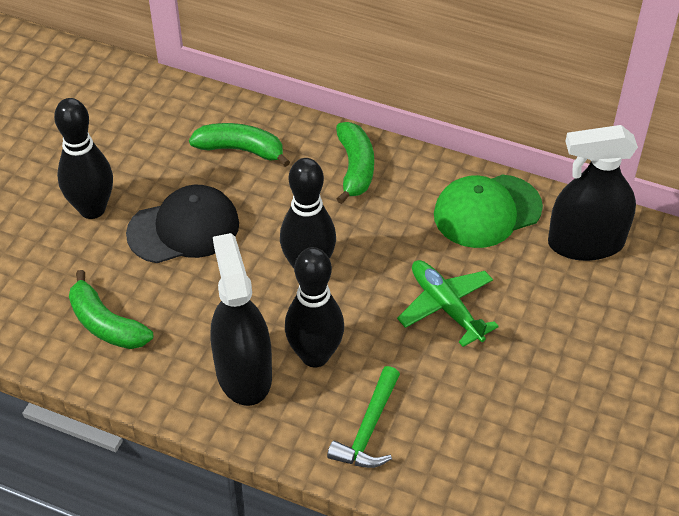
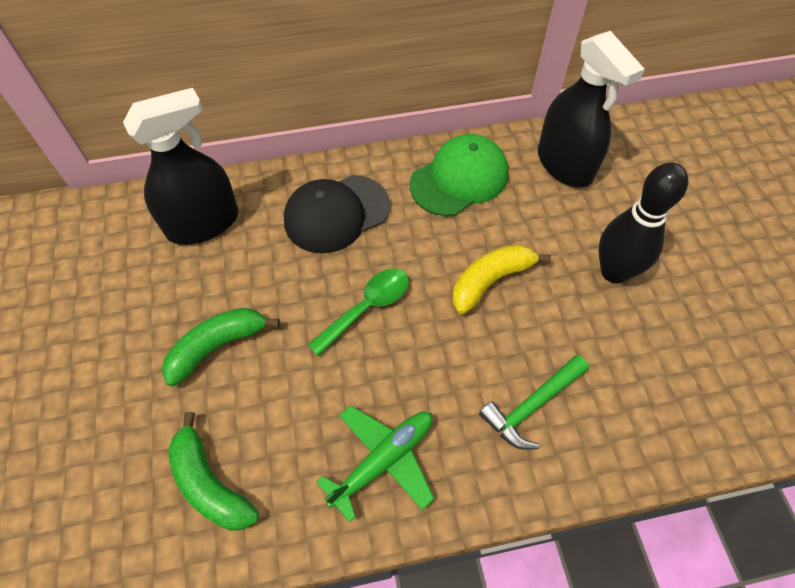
black bowling pin: 3 -> 1
green banana: 3 -> 2
green spoon: 0 -> 1
yellow banana: 0 -> 1

